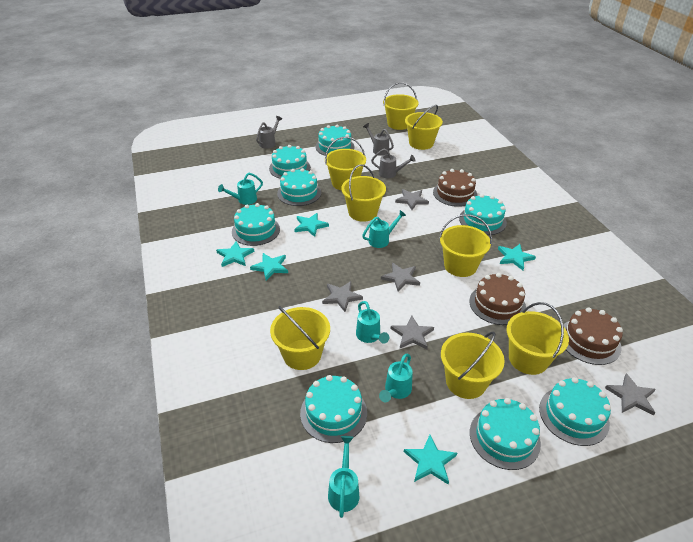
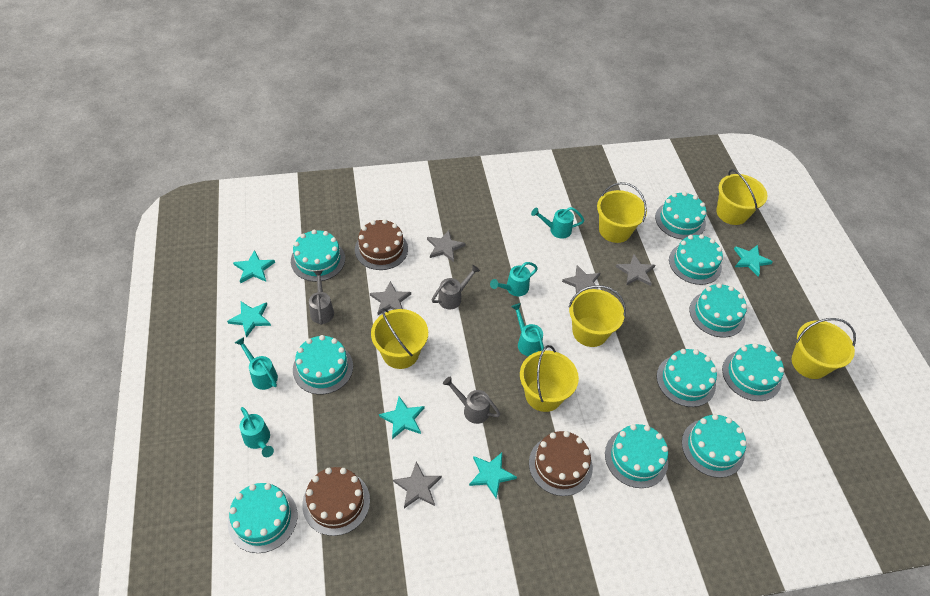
turquoise cake: 8 -> 10
yellow bucket: 8 -> 6

